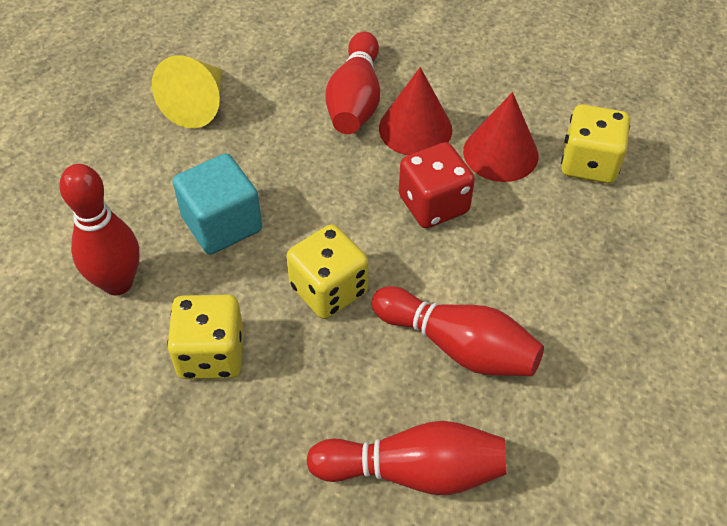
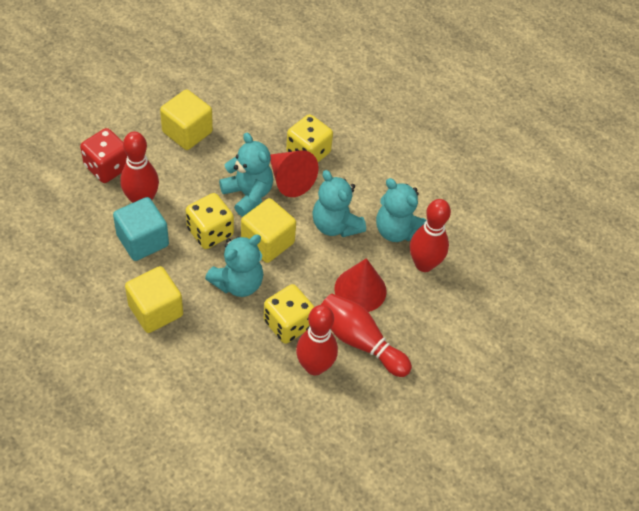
turquoise teddy bear: 0 -> 4
yellow cone: 1 -> 0
yellow cube: 0 -> 3

